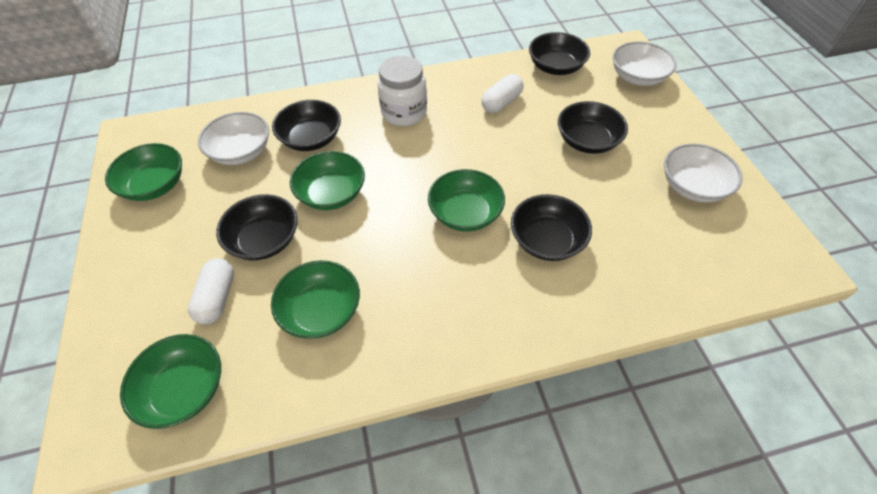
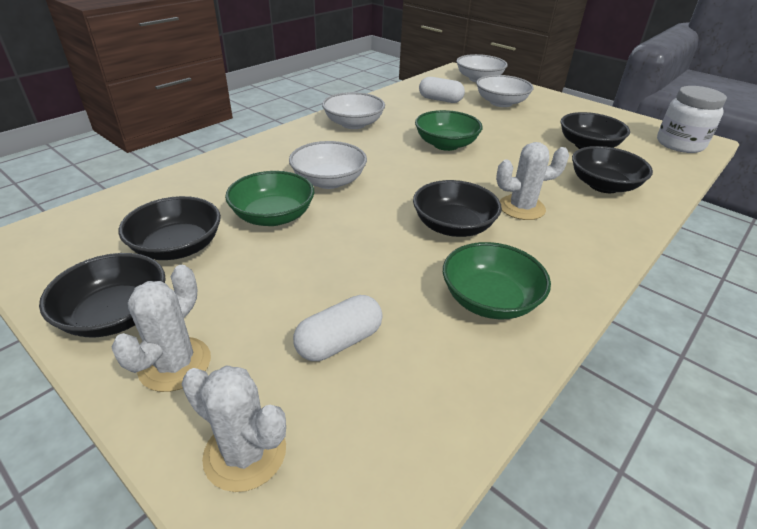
green bowl: 5 -> 3
white bowl: 3 -> 4
white cactus: 0 -> 3

